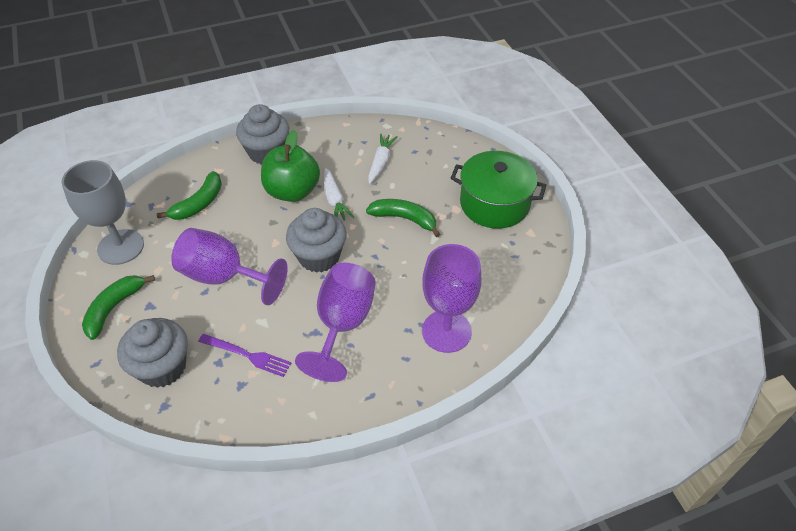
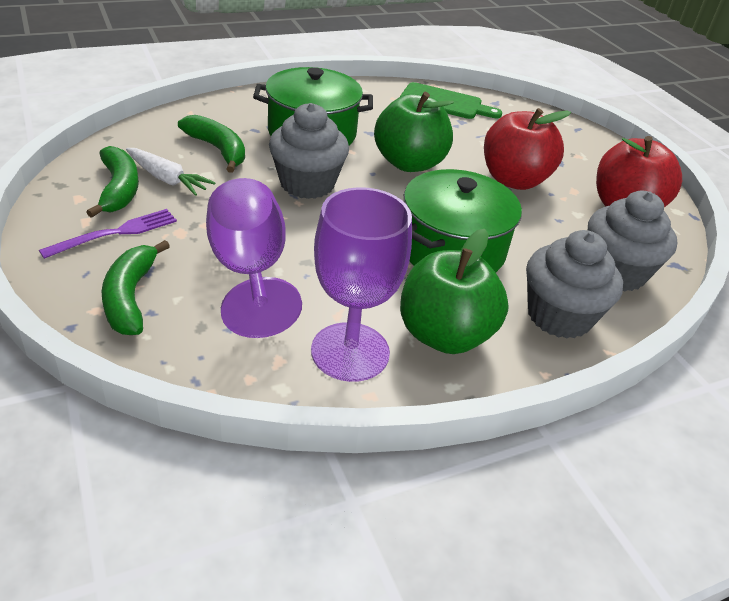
green apple: 1 -> 2
green cutting board: 0 -> 1
green pot: 1 -> 2
grey goblet: 1 -> 0
purple goblet: 3 -> 2
red apple: 0 -> 2
white carrot: 2 -> 1

